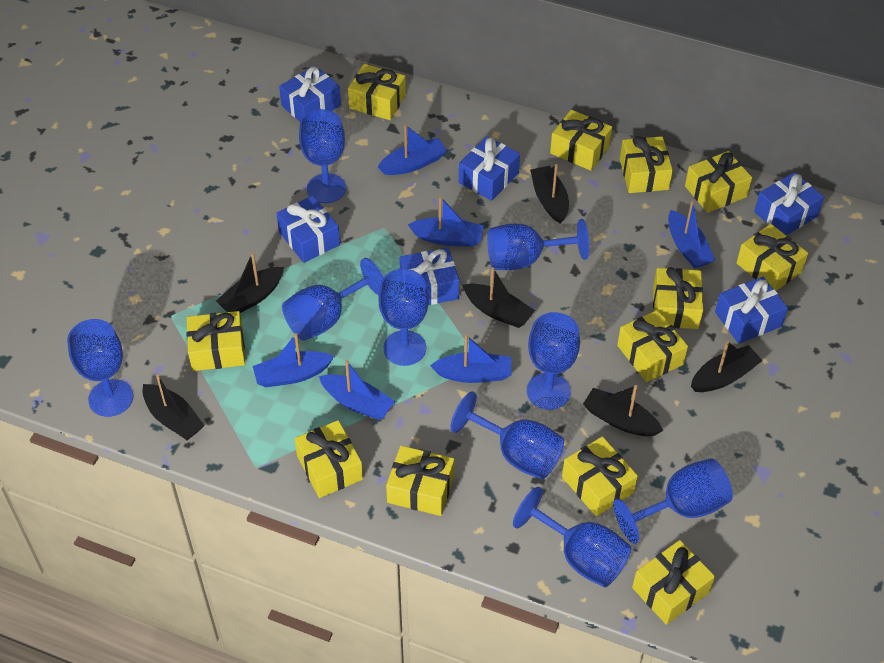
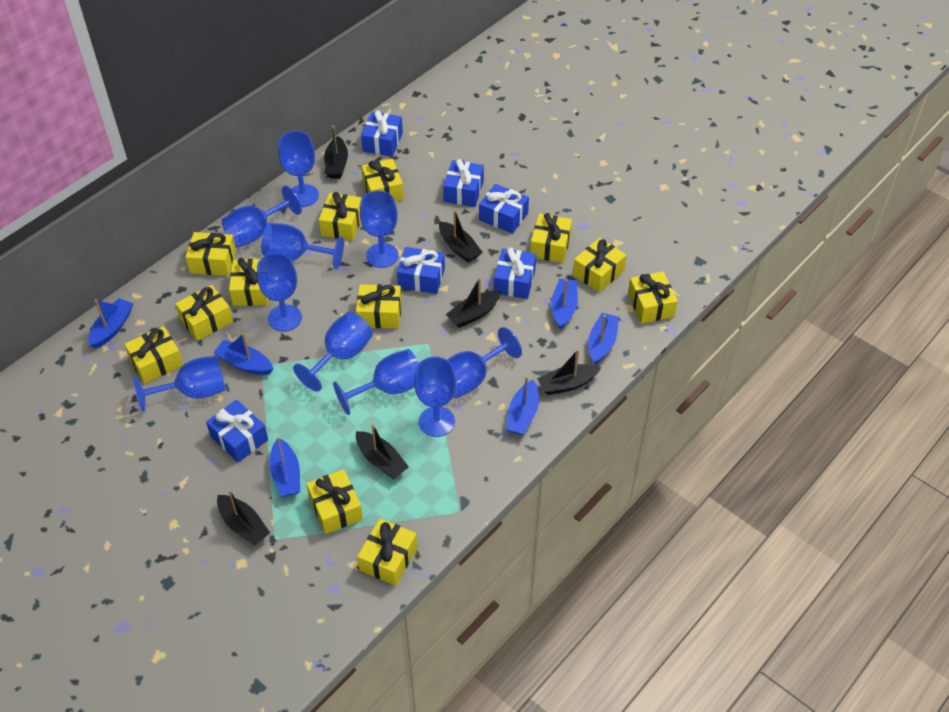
blue goblet: 9 -> 10

